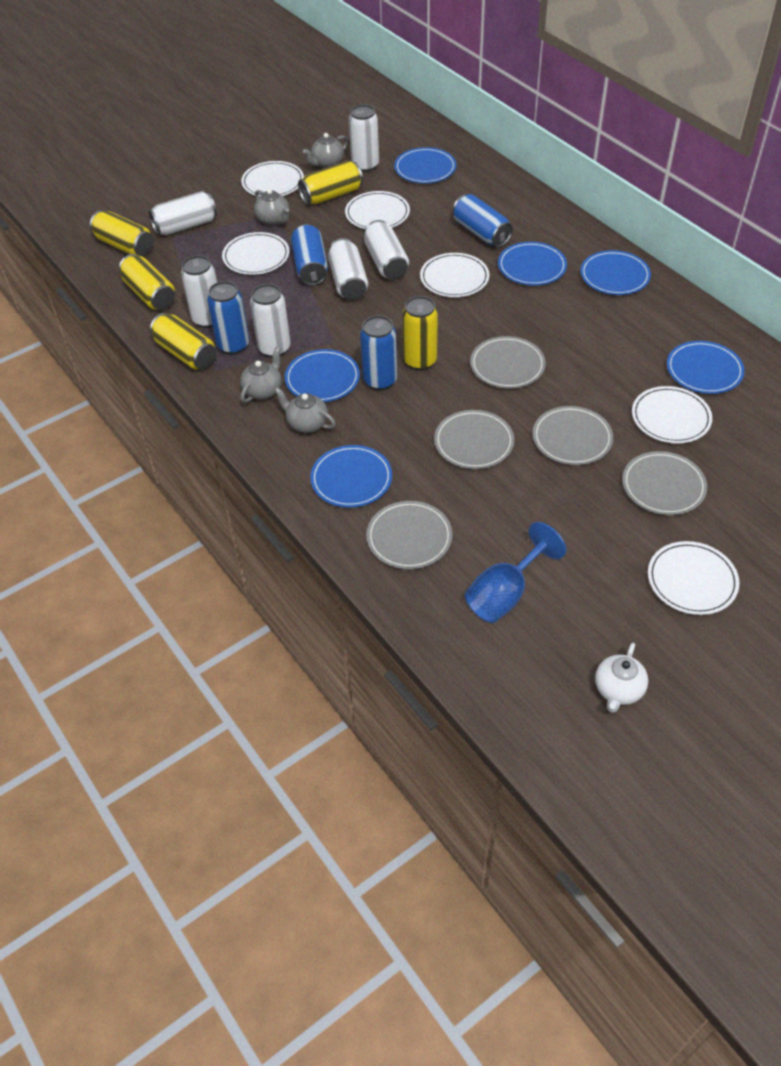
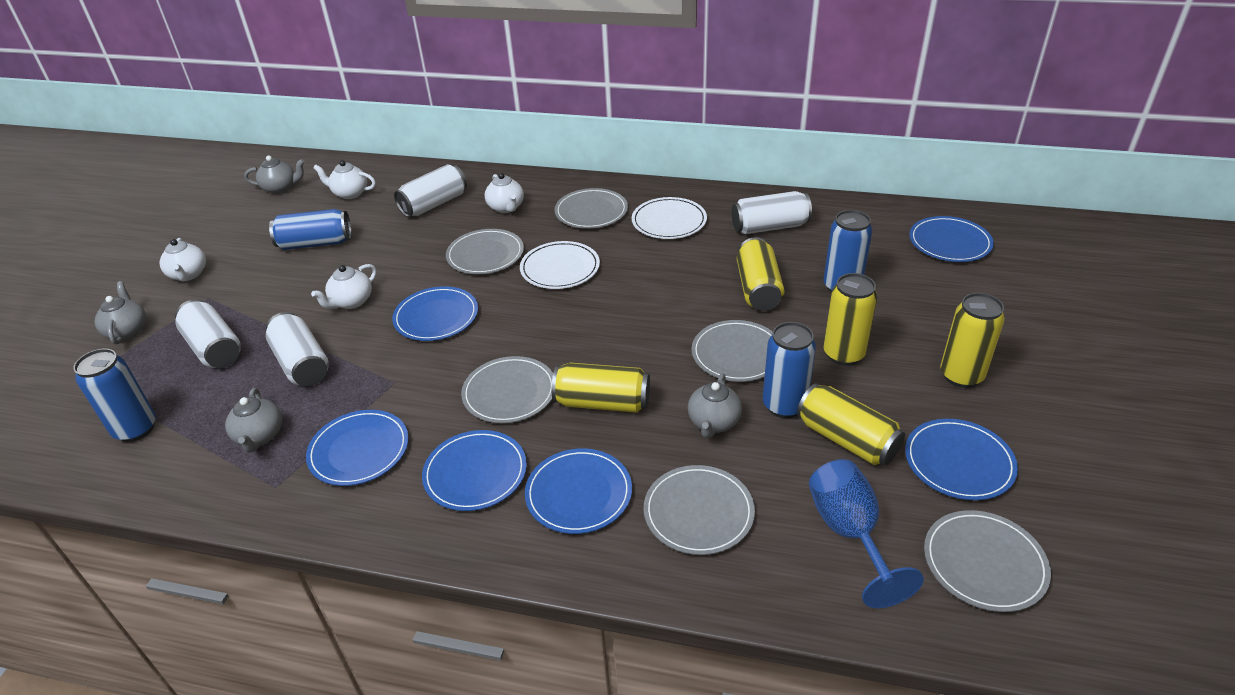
grey plate: 5 -> 6
white can: 6 -> 4
white plate: 6 -> 2
white teapot: 1 -> 4

